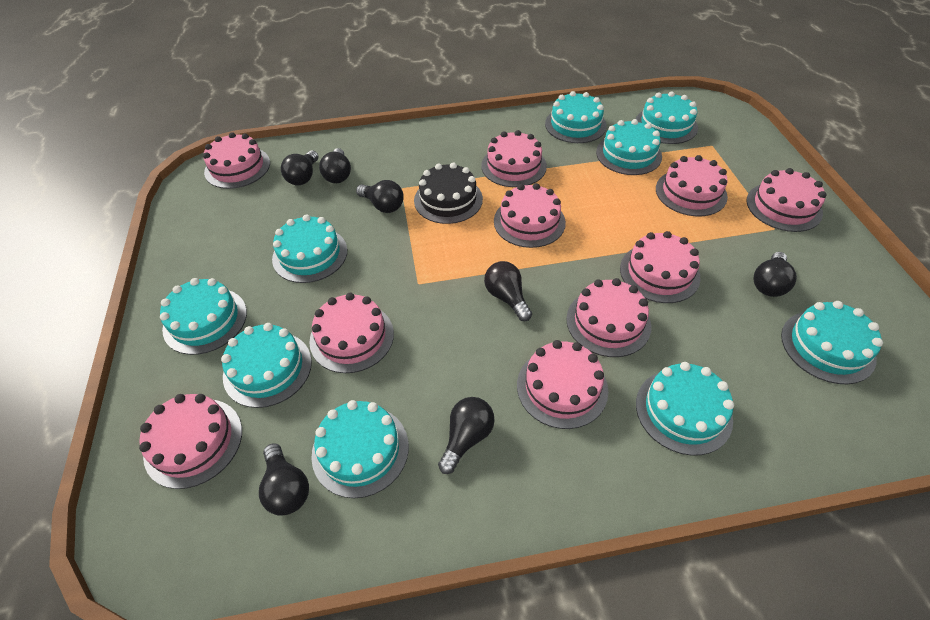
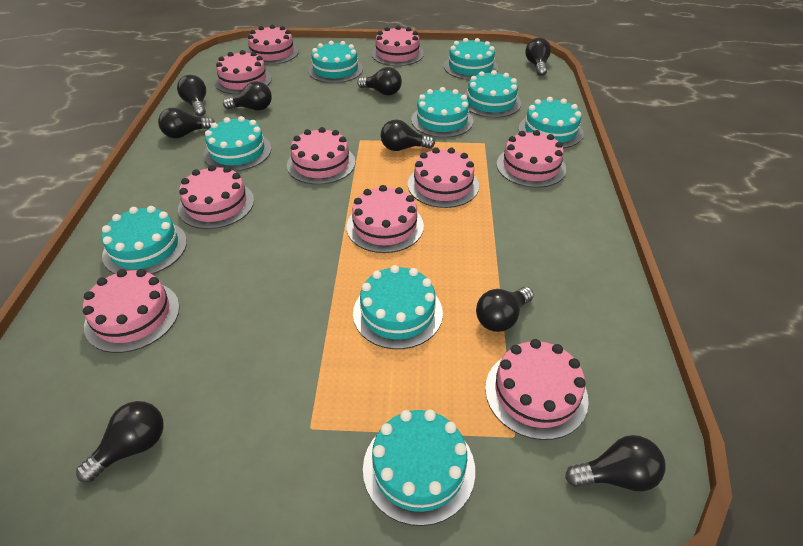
black cake: 1 -> 0
black light bulb: 7 -> 9

